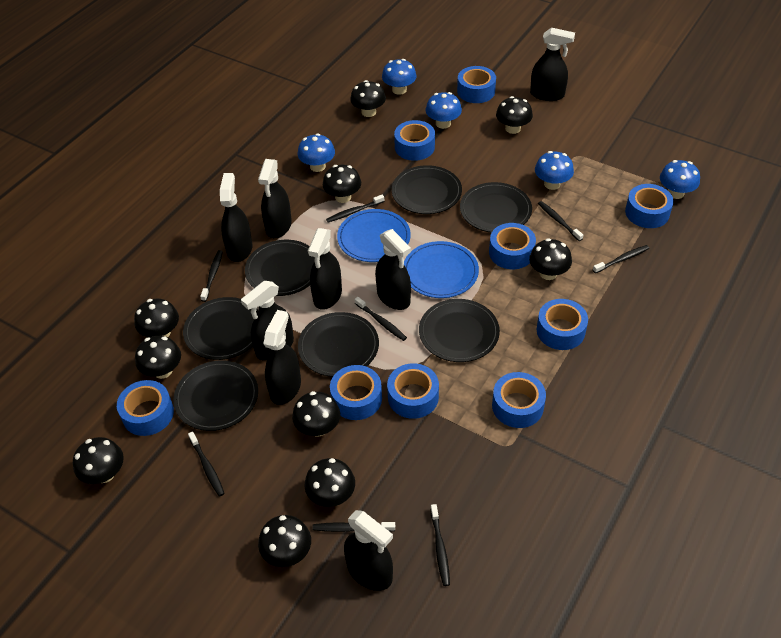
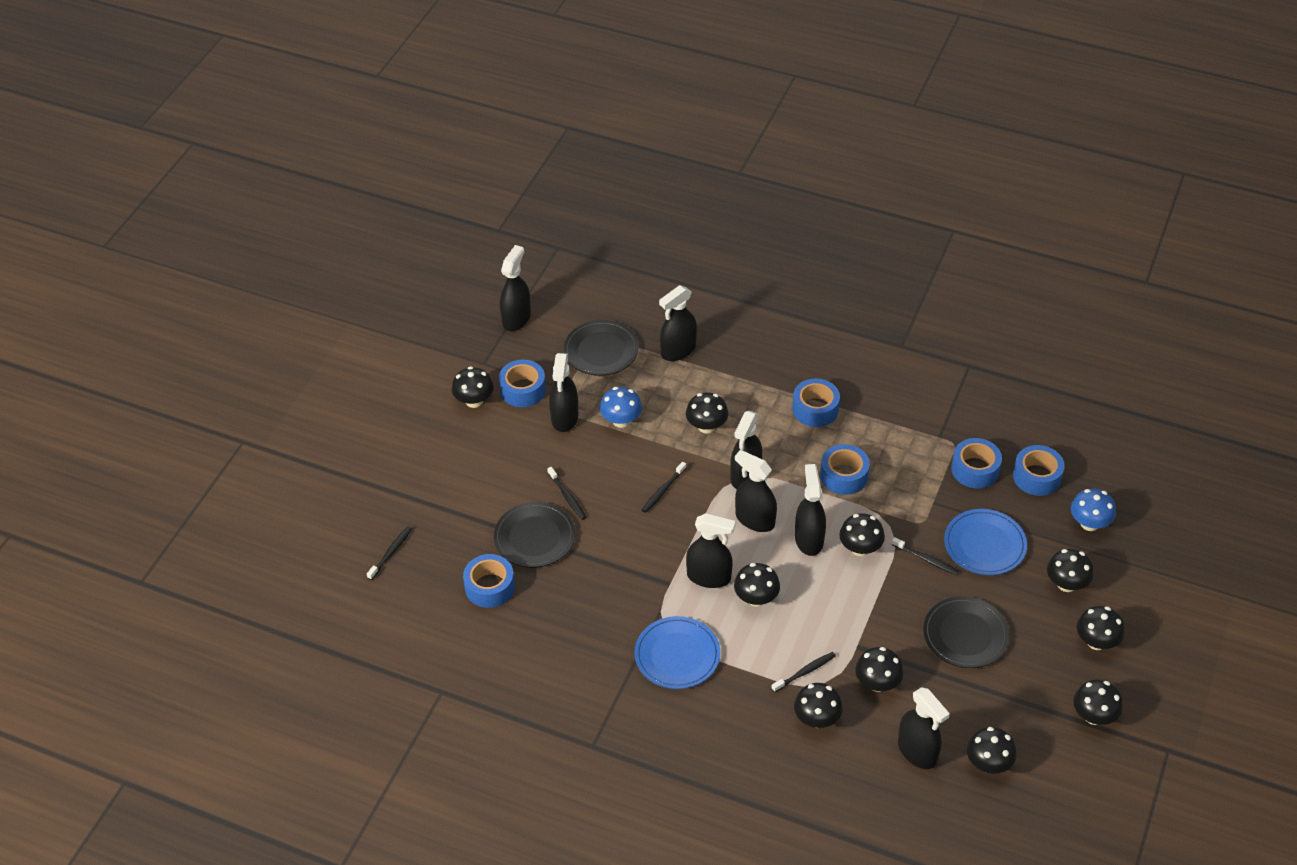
black plate: 7 -> 3
black toothbrush: 8 -> 5
blue mushroom: 5 -> 2
blue tape: 9 -> 6

